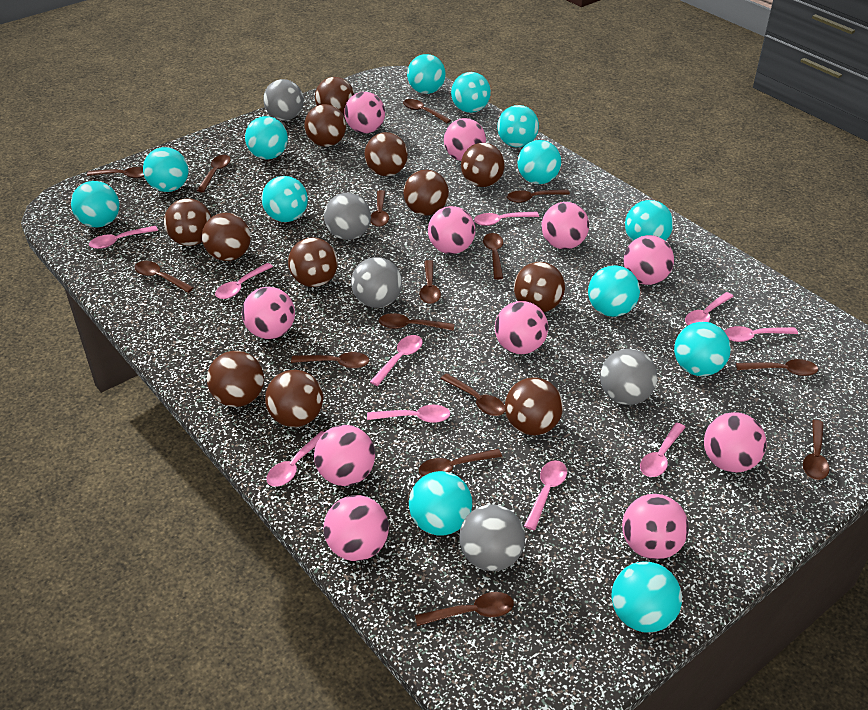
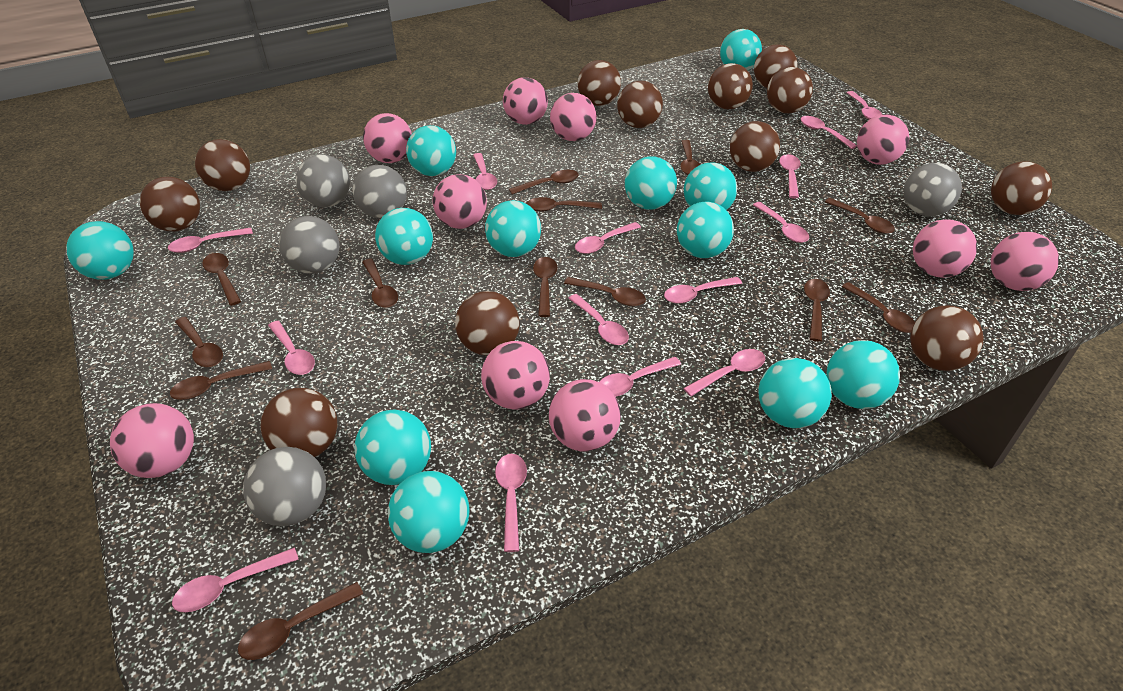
brown spoon: 15 -> 13
pink ball: 11 -> 10
pink spoon: 10 -> 14
turquoise ball: 13 -> 12

